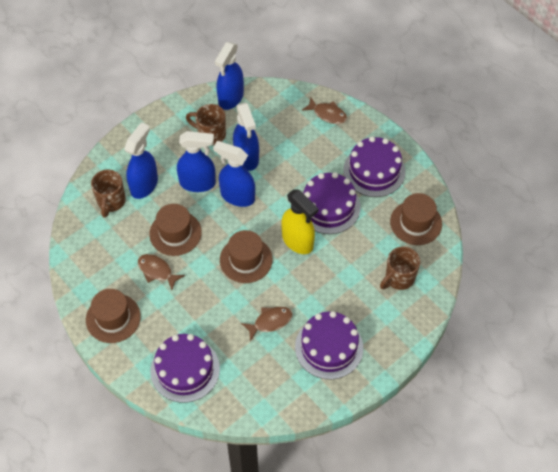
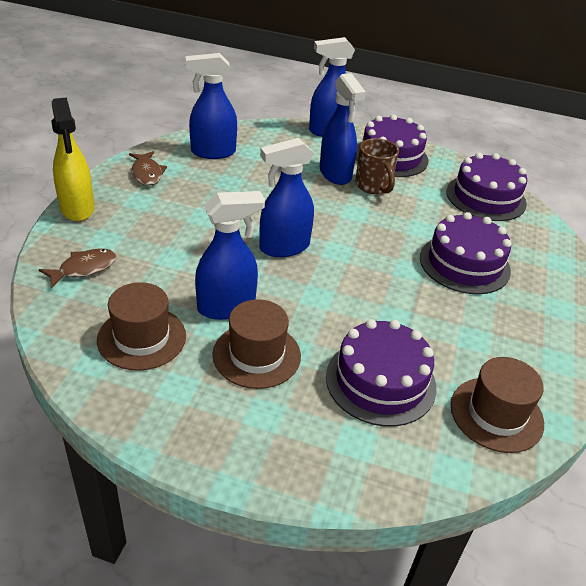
brown fish: 3 -> 2
brown hat: 4 -> 3
brown mug: 3 -> 1

